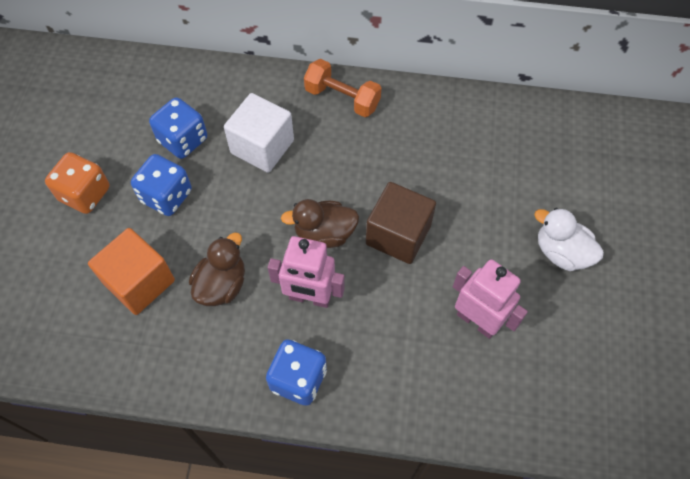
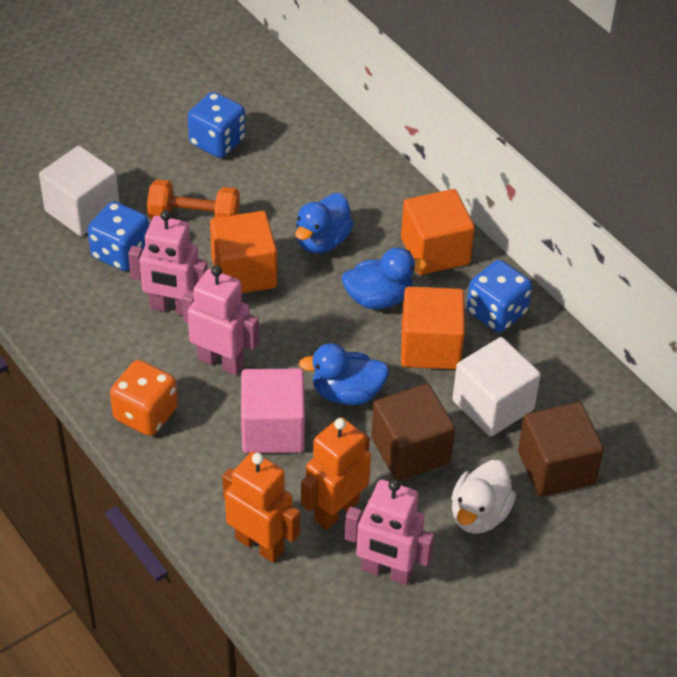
blue duck: 0 -> 3
brown cube: 1 -> 2
brown duck: 2 -> 0
orange cube: 1 -> 3
orange robot: 0 -> 2
pink cube: 0 -> 1
pink robot: 2 -> 3
white cube: 1 -> 2

